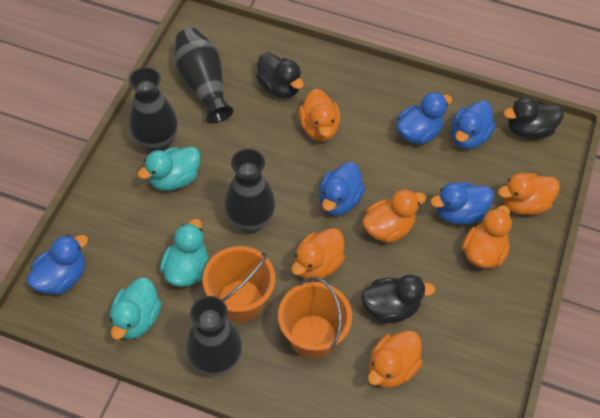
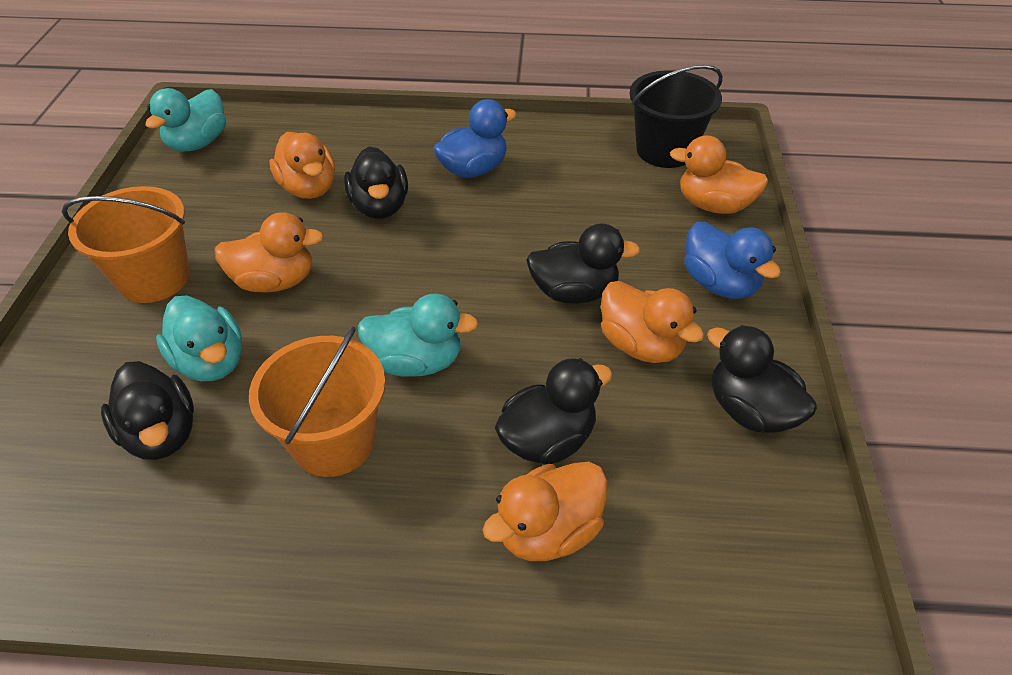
black bucket: 0 -> 1
black duck: 3 -> 5
black vase: 4 -> 0
blue duck: 5 -> 2
orange duck: 6 -> 5

